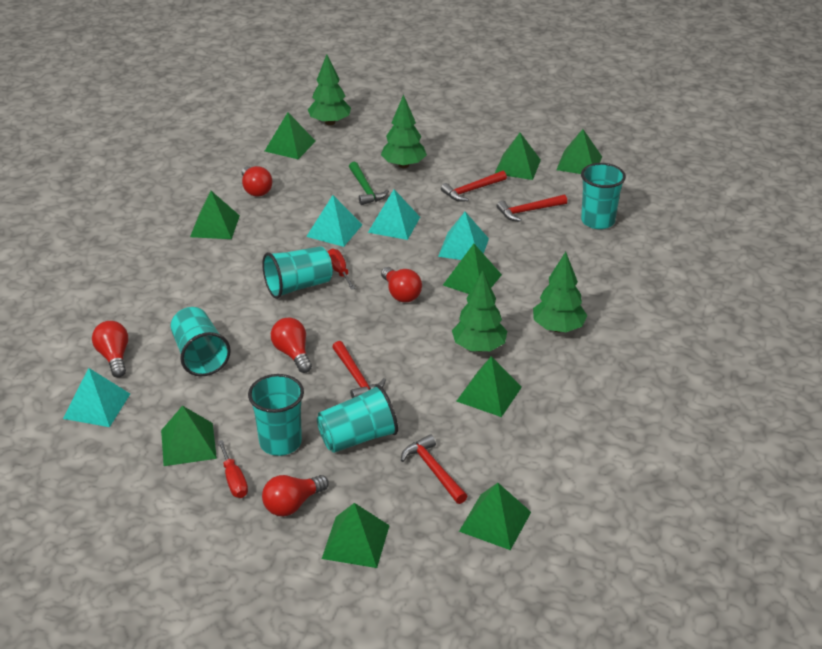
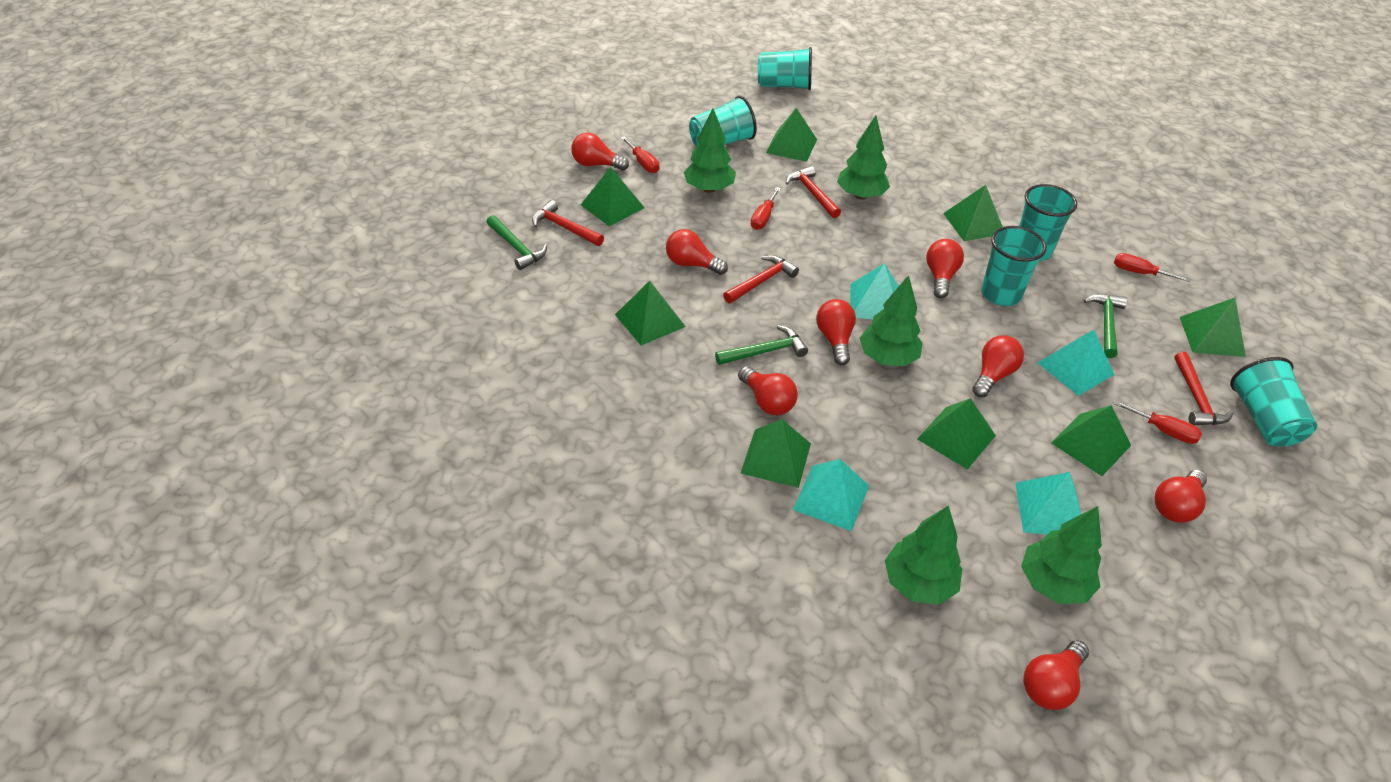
green hammer: 1 -> 3
green pyramid: 9 -> 8
green tree: 4 -> 5
red light bulb: 5 -> 8
red screwdriver: 2 -> 4

